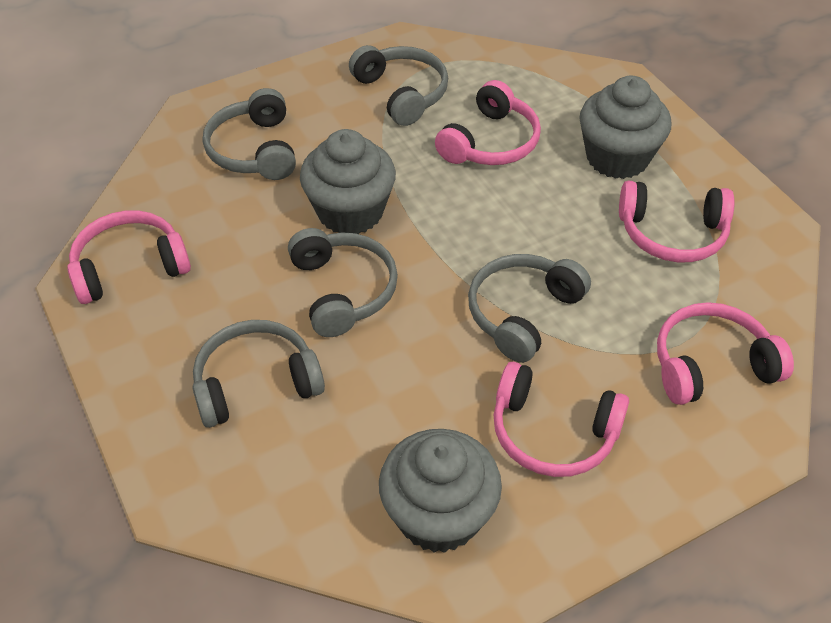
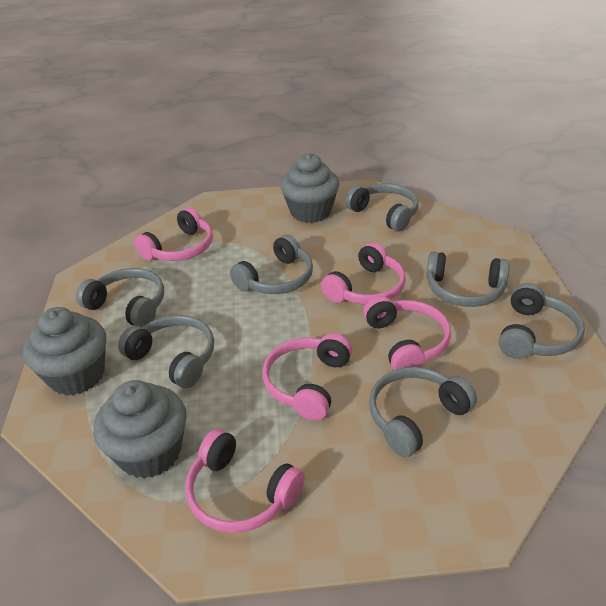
grey headphones: 5 -> 7

